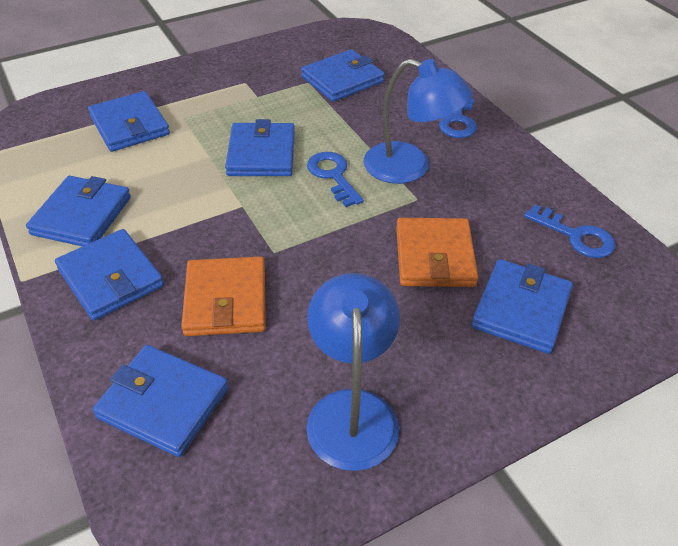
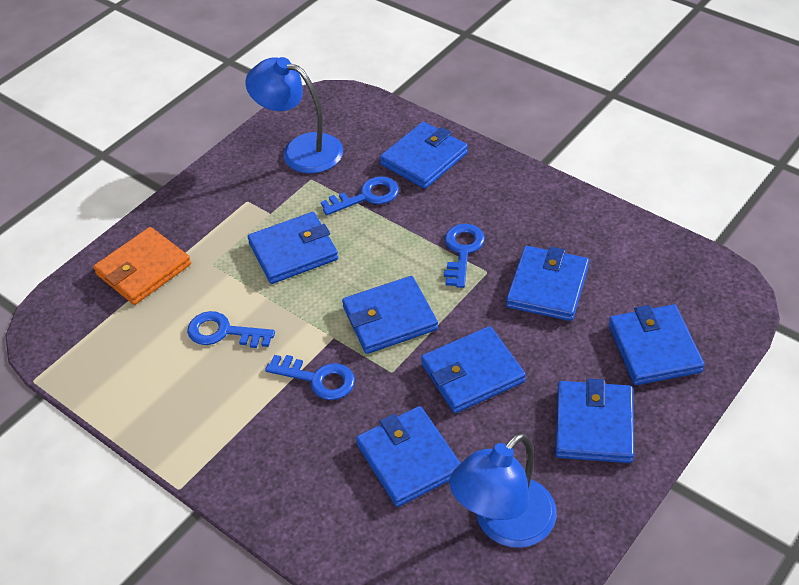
blue key: 3 -> 4
blue wallet: 7 -> 8
orange wallet: 2 -> 1

